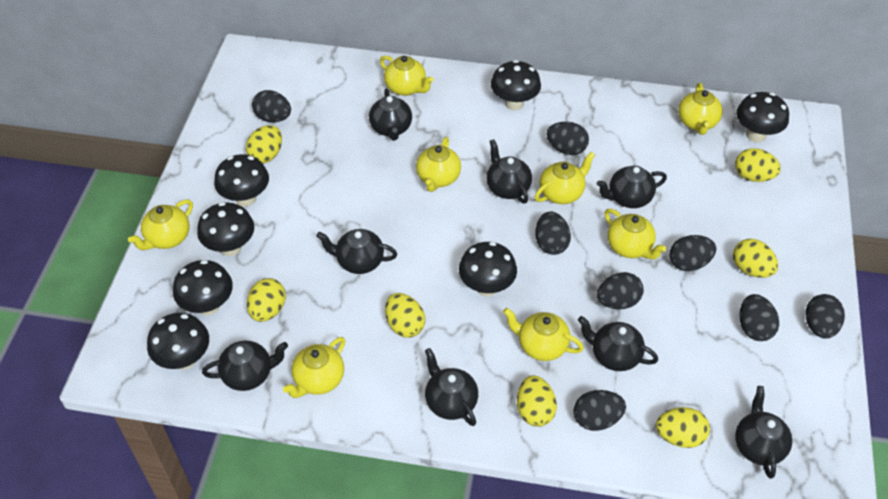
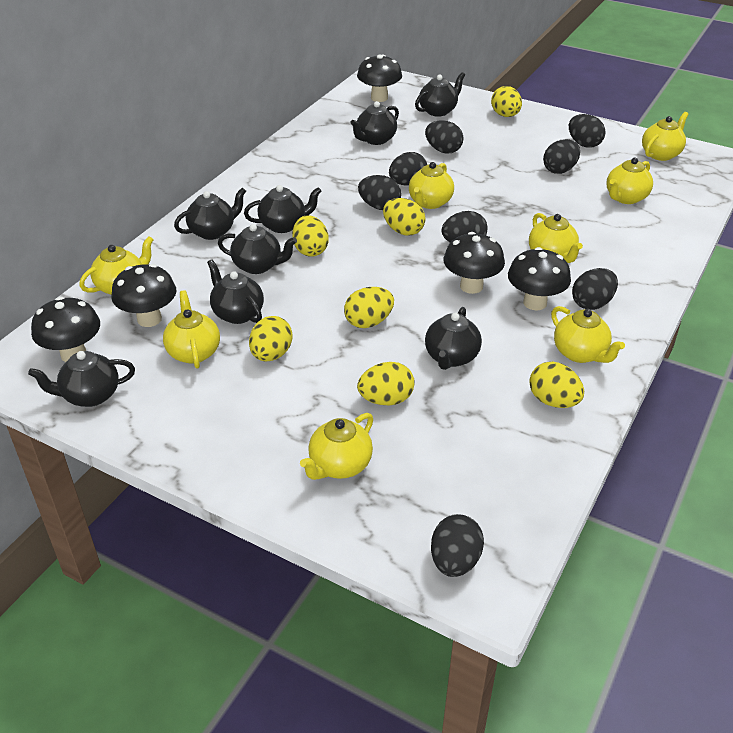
black mushroom: 7 -> 5

